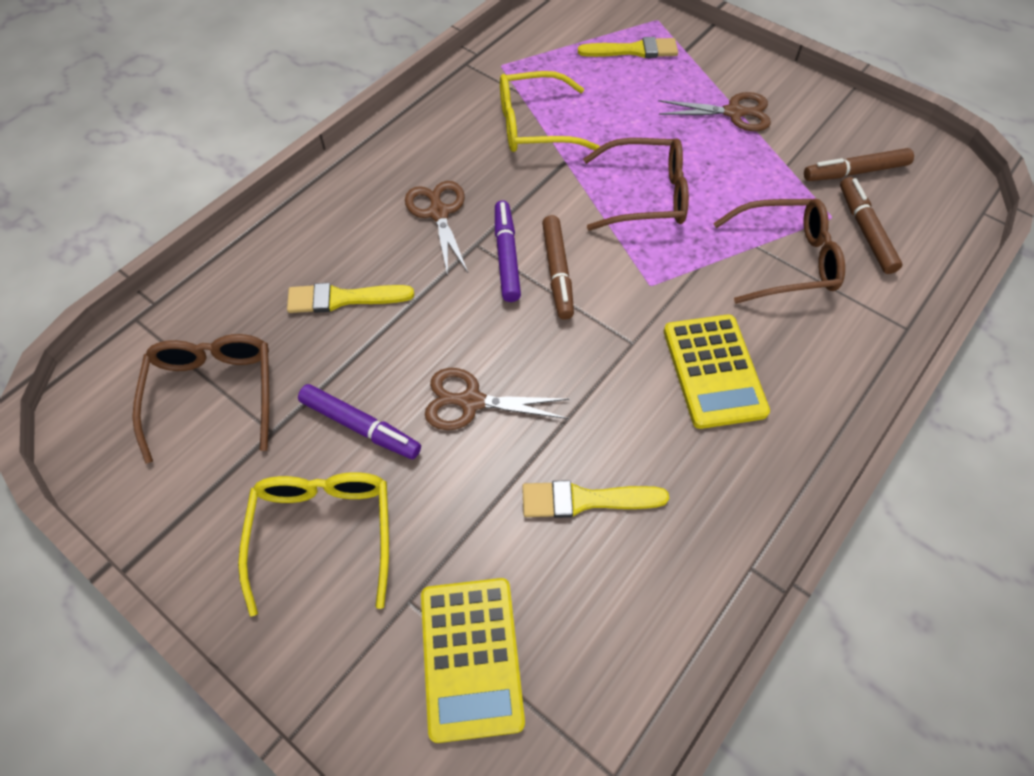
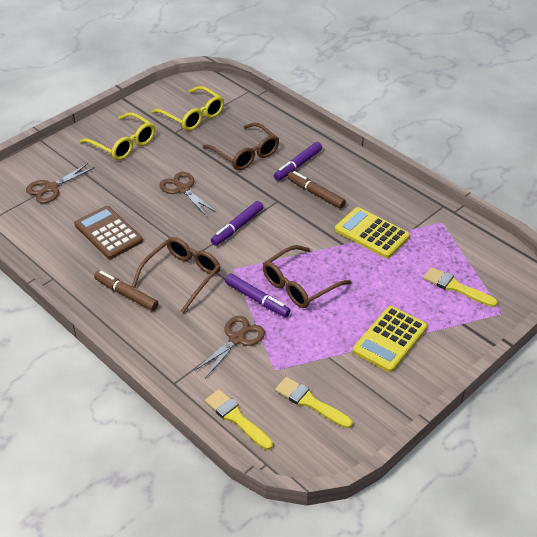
brown calculator: 0 -> 1
brown marker: 3 -> 2
purple marker: 2 -> 3

